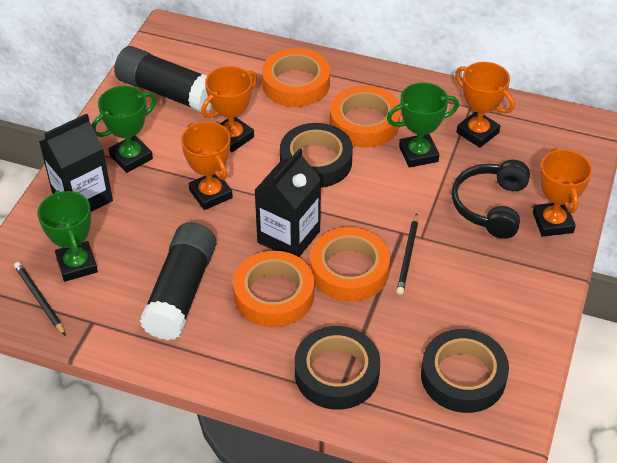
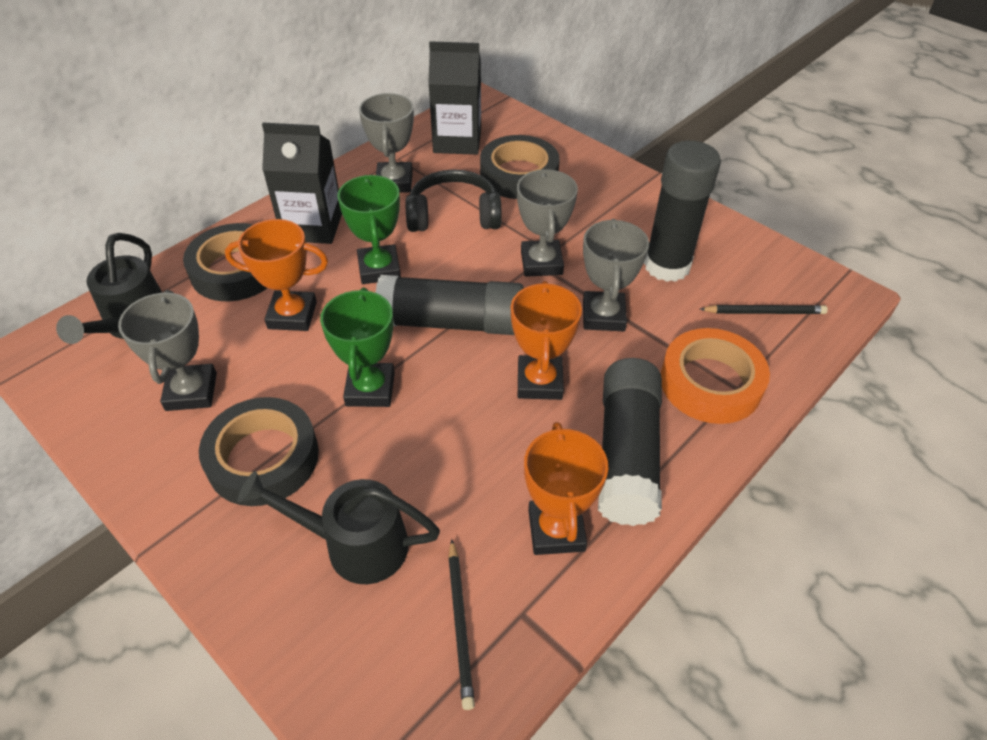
black glue stick: 2 -> 3
black watering can: 0 -> 2
green trophy: 3 -> 2
grey trophy: 0 -> 4
orange tape: 4 -> 1
orange trophy: 4 -> 3

